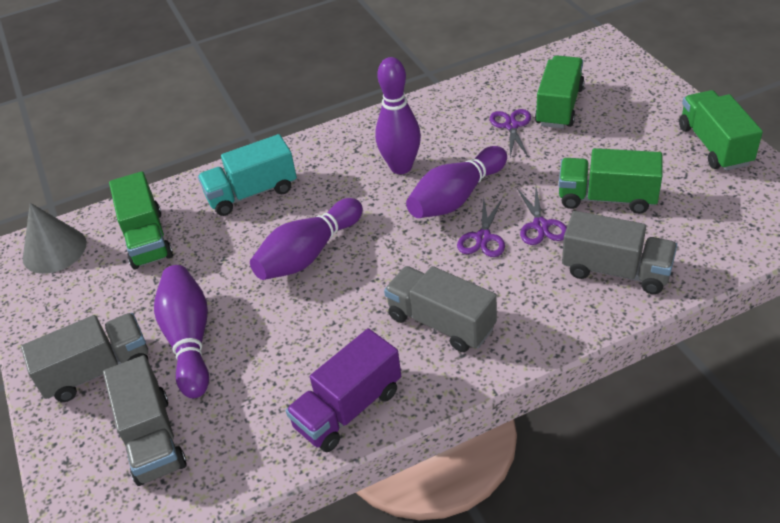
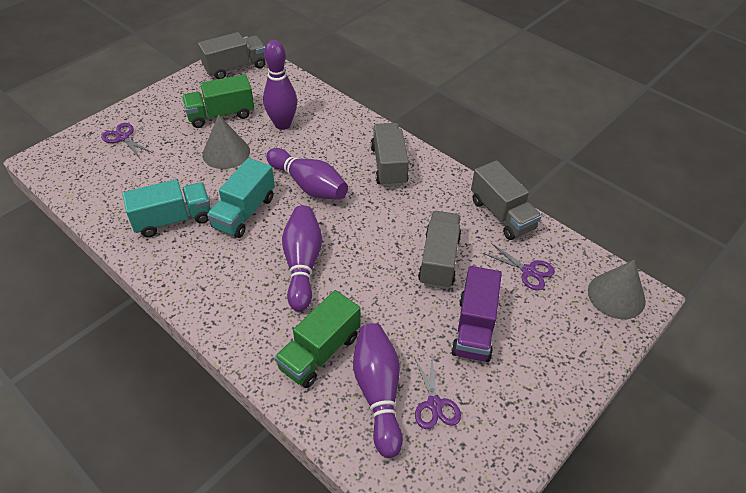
green truck: 4 -> 2
grey cone: 1 -> 2
turquoise truck: 1 -> 2

